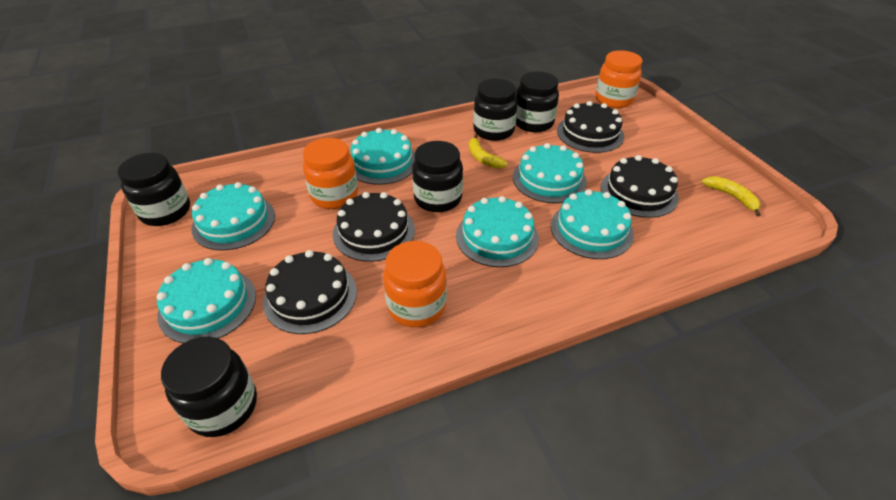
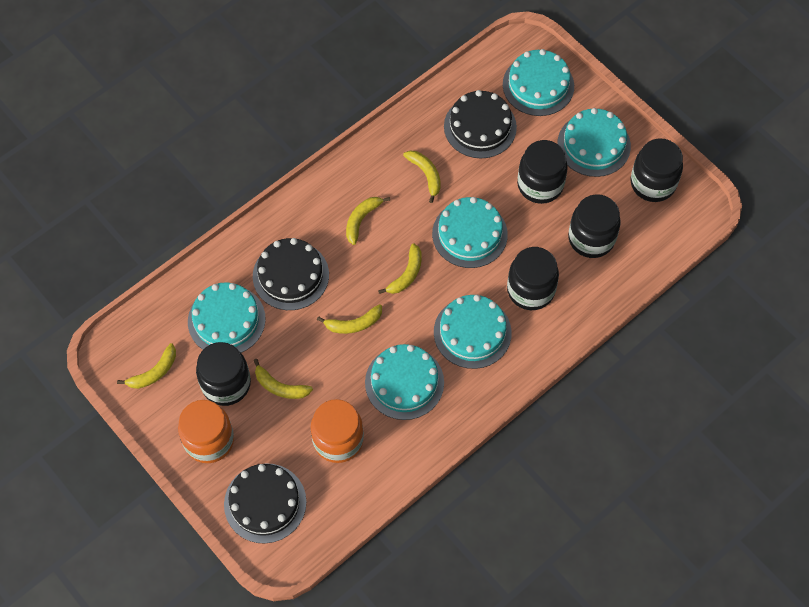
black cake: 4 -> 3
orange jar: 3 -> 2
yellow banana: 2 -> 6

